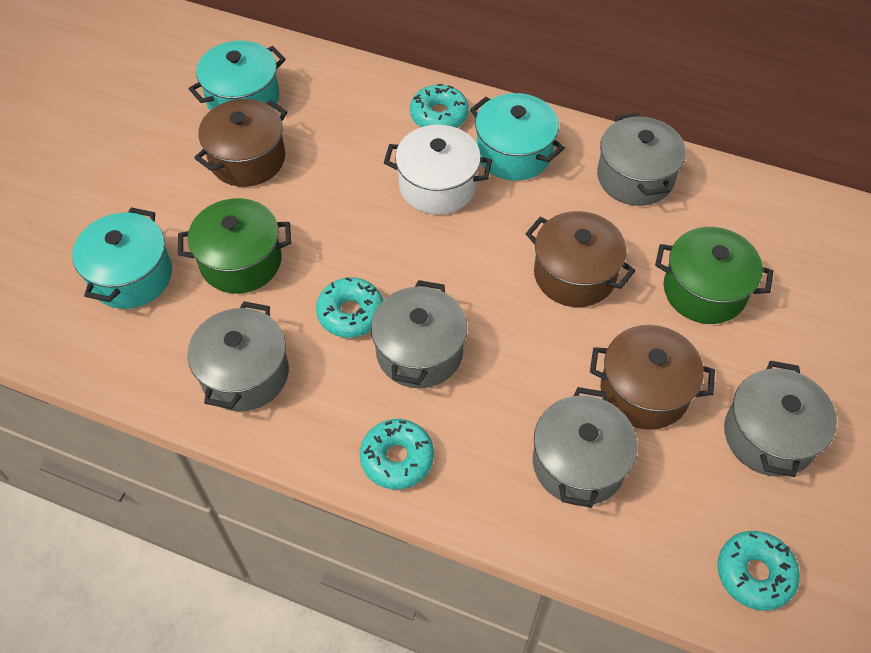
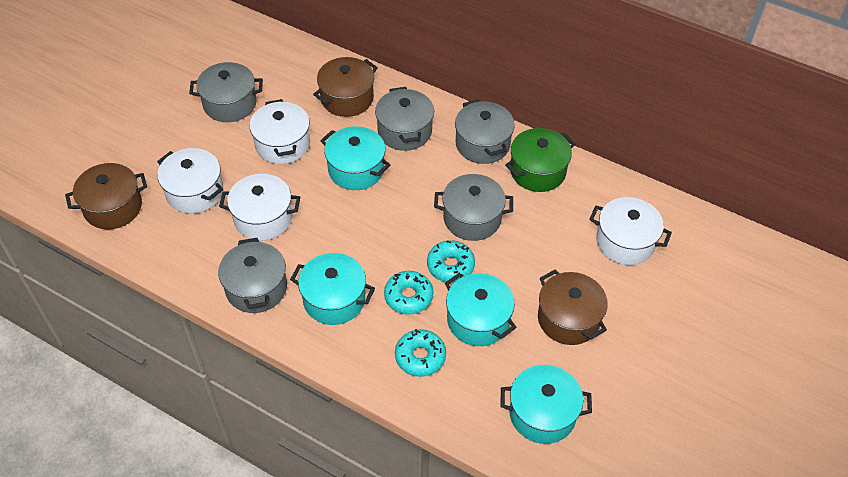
green pot: 2 -> 1
turquoise donut: 4 -> 3
turquoise pot: 3 -> 4
white pot: 1 -> 4

